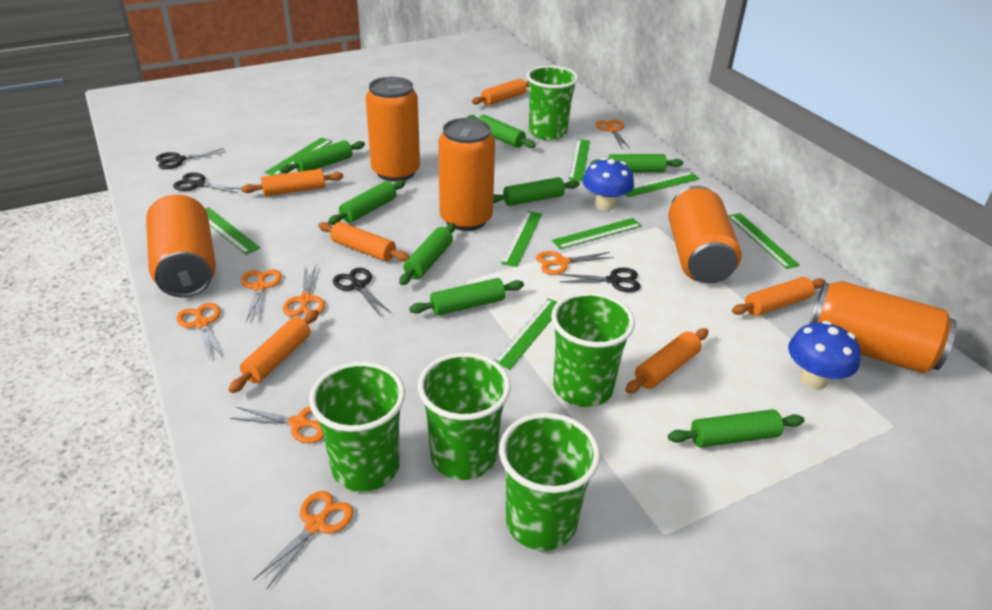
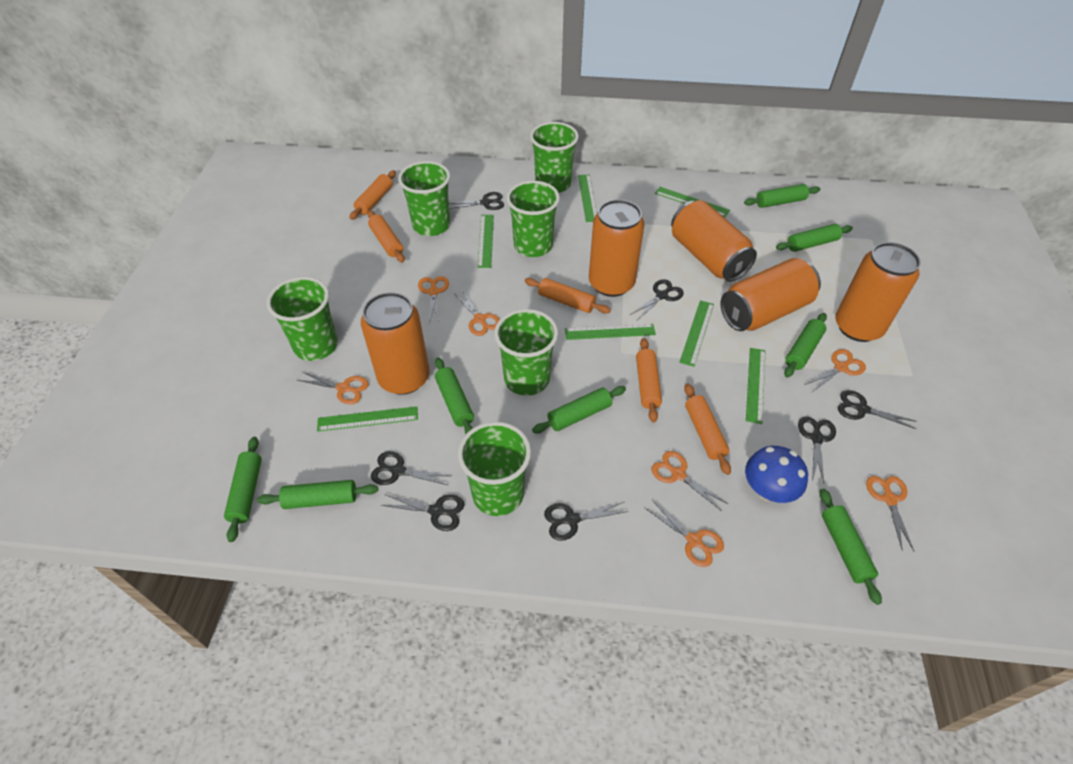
black scissors: 4 -> 7
blue mushroom: 2 -> 1
green cup: 5 -> 6
green ruler: 8 -> 7
orange rolling pin: 6 -> 5

